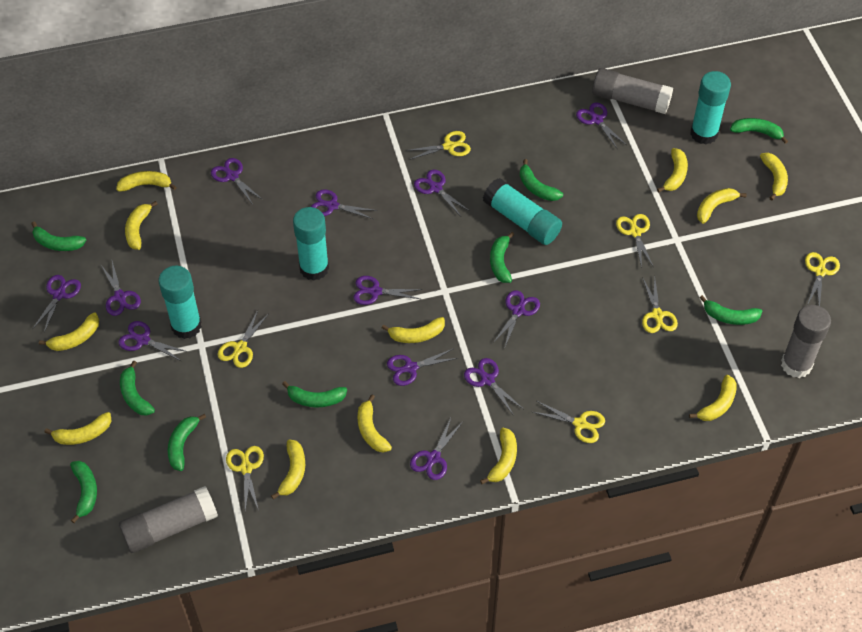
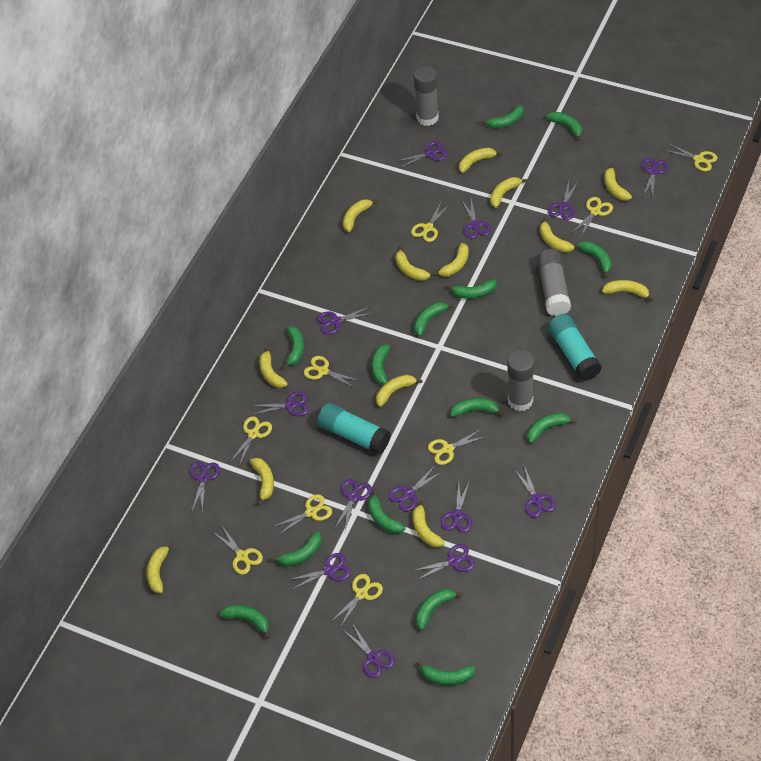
green banana: 9 -> 14
purple scissors: 12 -> 14
turquoise glue stick: 4 -> 2
yellow banana: 12 -> 13
yellow scissors: 7 -> 9

